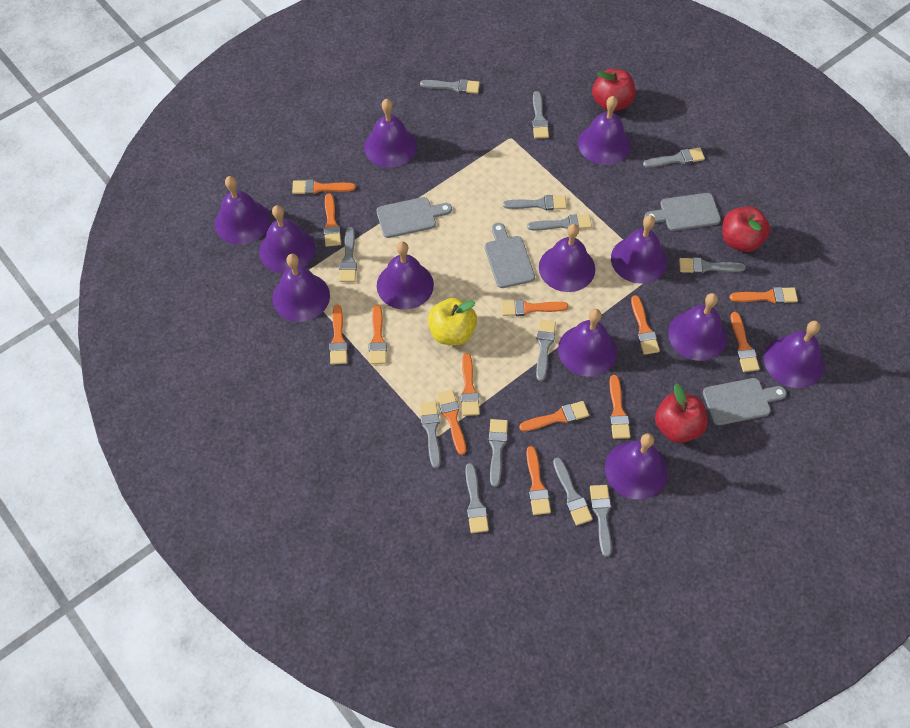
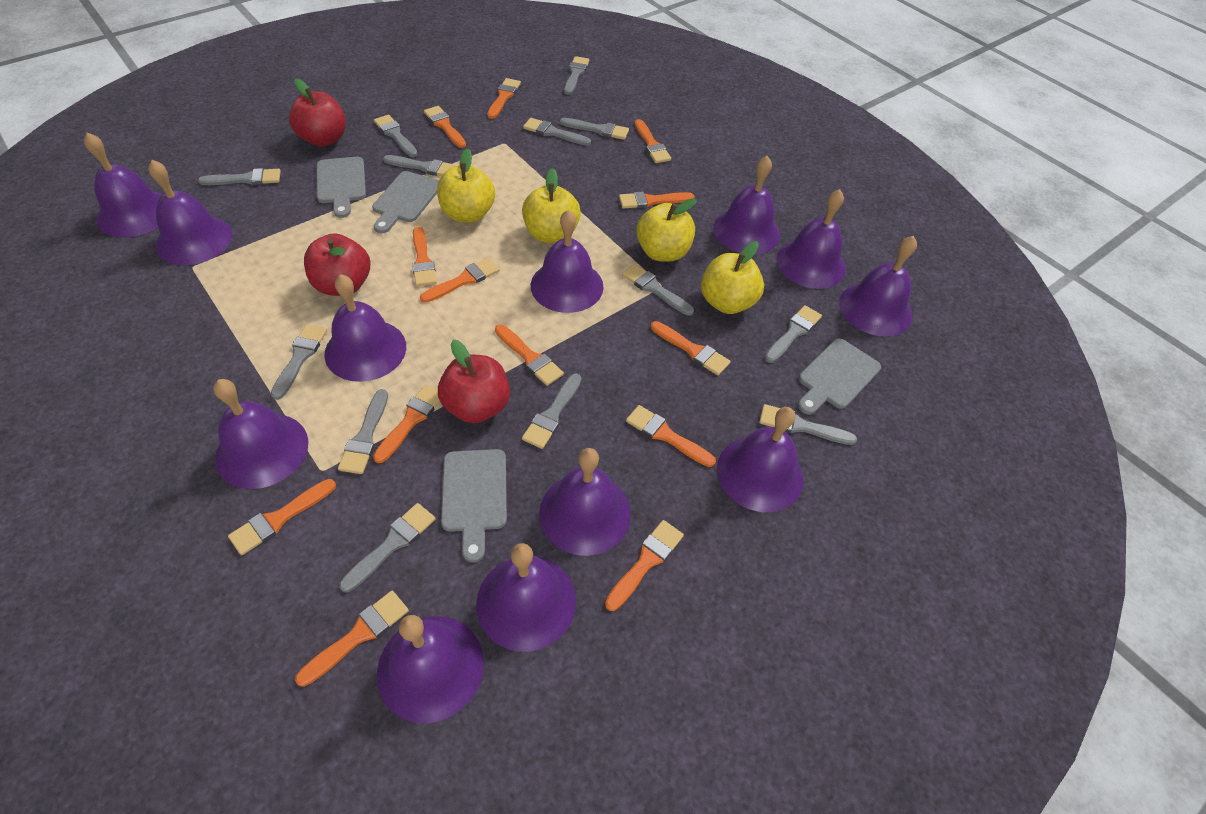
yellow apple: 1 -> 4

